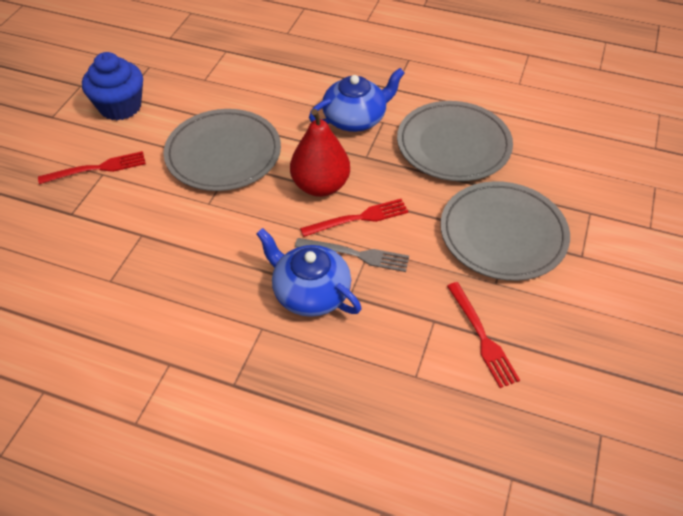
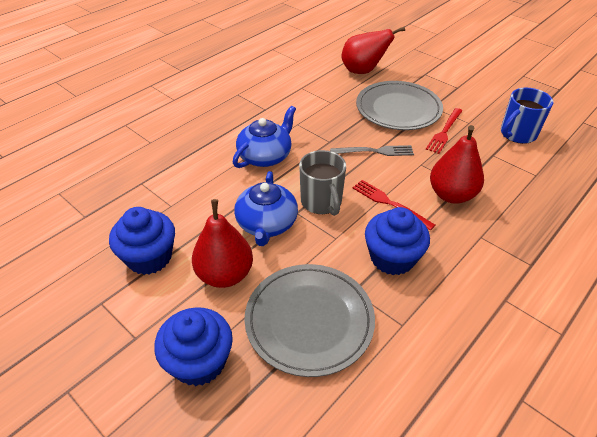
blue cupcake: 1 -> 3
blue mug: 0 -> 1
grey mug: 0 -> 1
grey plate: 3 -> 2
red fork: 3 -> 2
red pear: 1 -> 3

